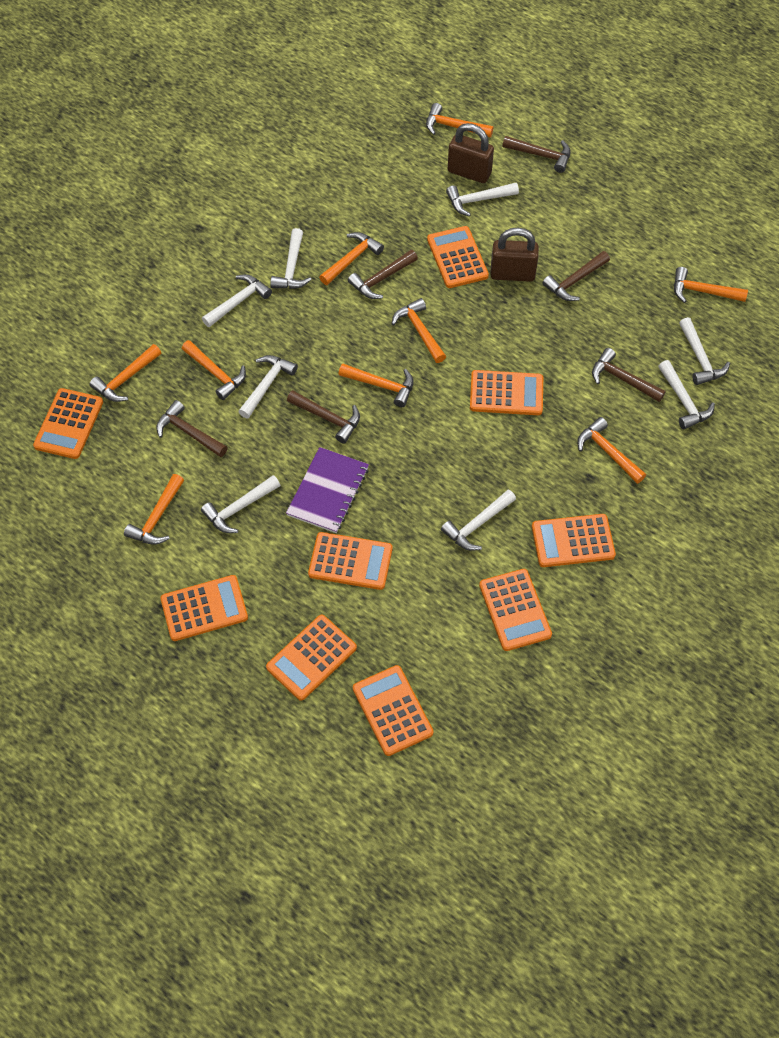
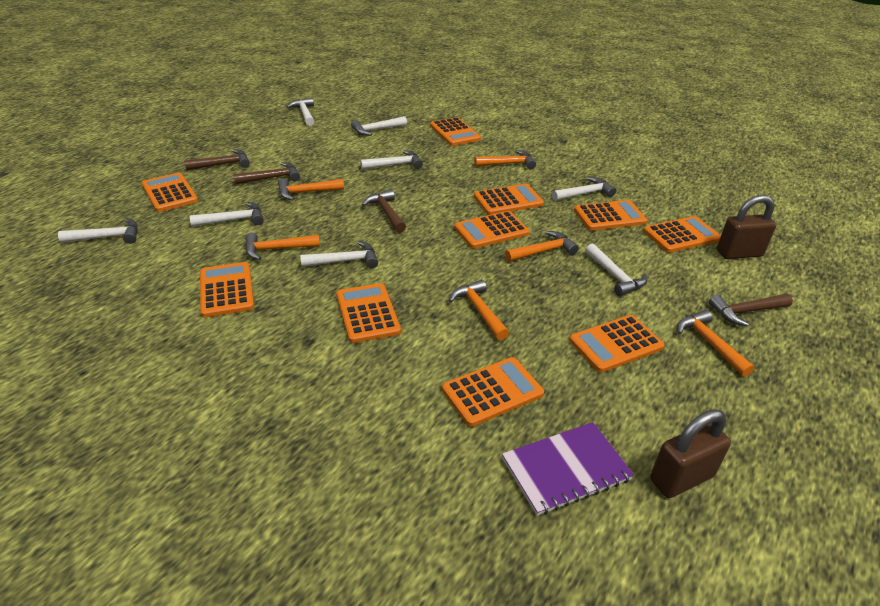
brown hammer: 6 -> 4
orange calculator: 9 -> 10
orange hammer: 9 -> 6

